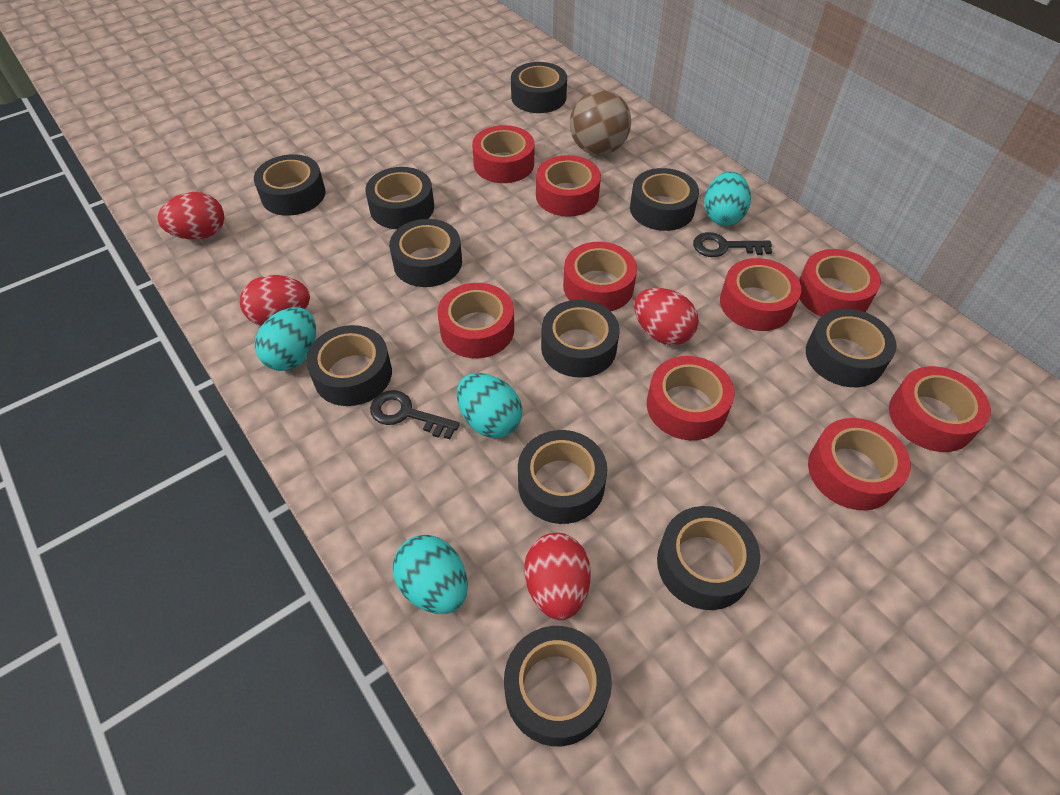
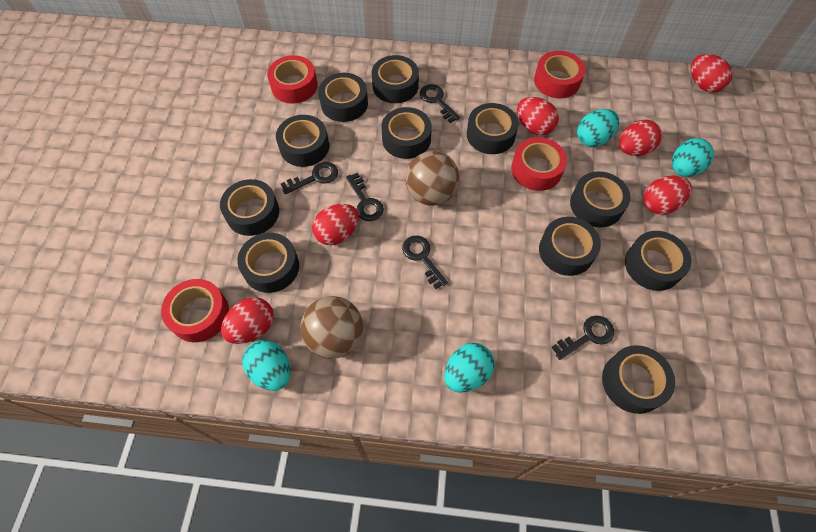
black key: 2 -> 5
brown ball: 1 -> 2
red egg: 4 -> 6
red tape: 9 -> 4

